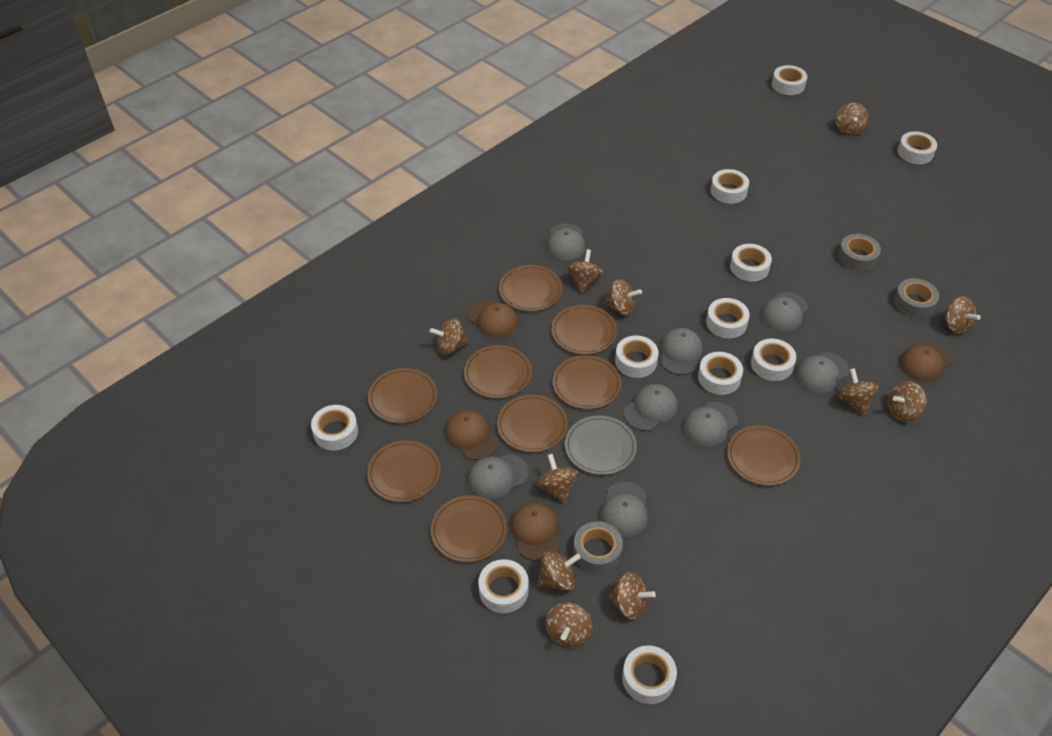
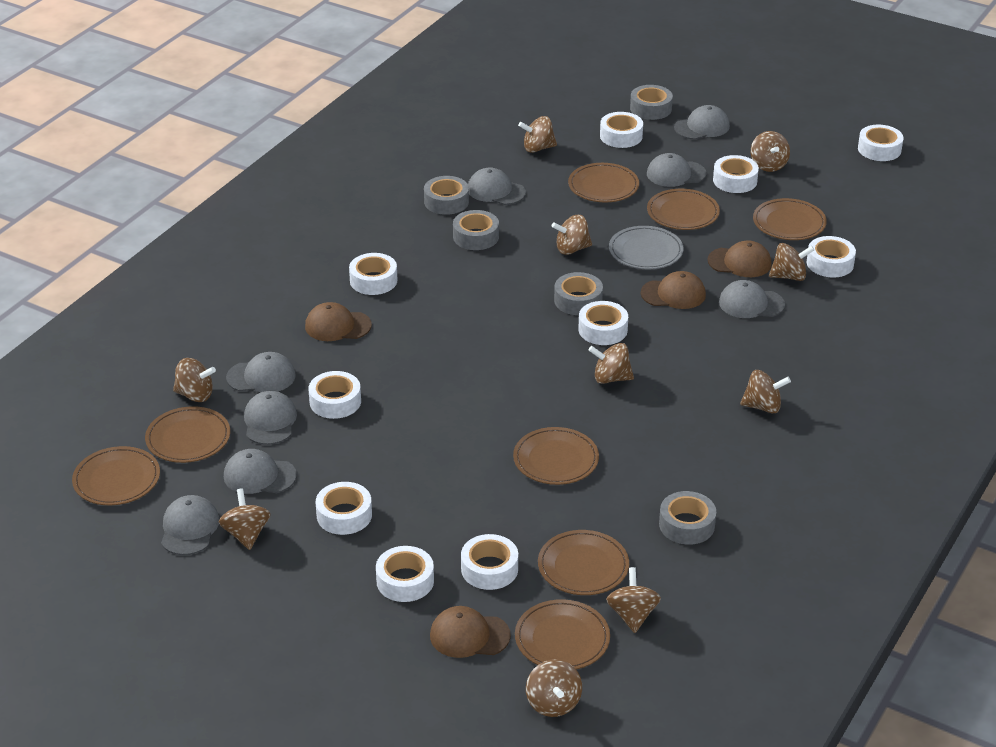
brown plate: 9 -> 8
brown spinning top: 11 -> 10
grey tape: 3 -> 5
white tape: 11 -> 10

